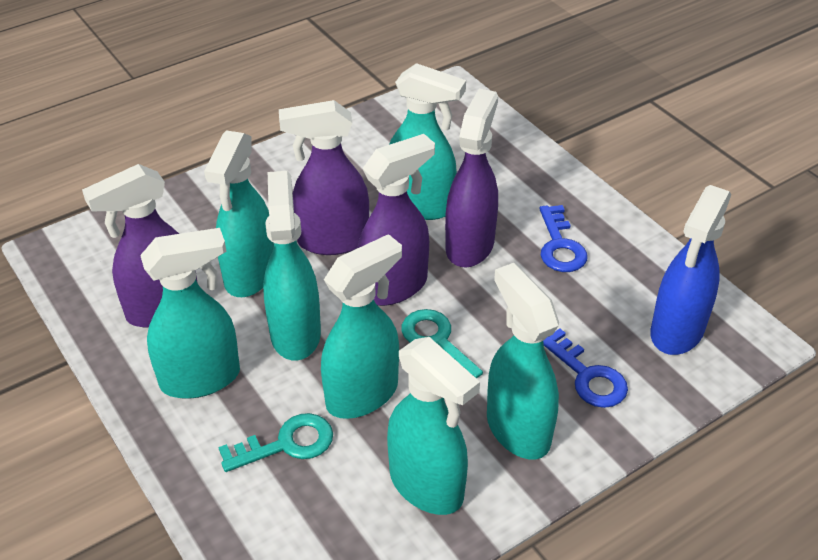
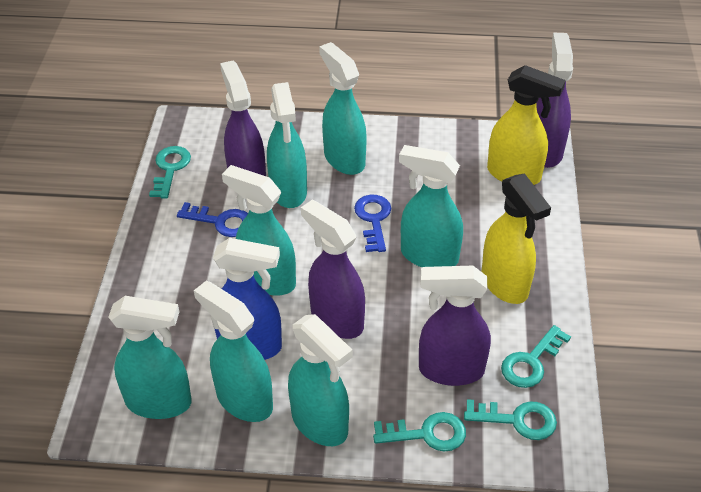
turquoise key: 2 -> 4
yellow spray bottle: 0 -> 2

